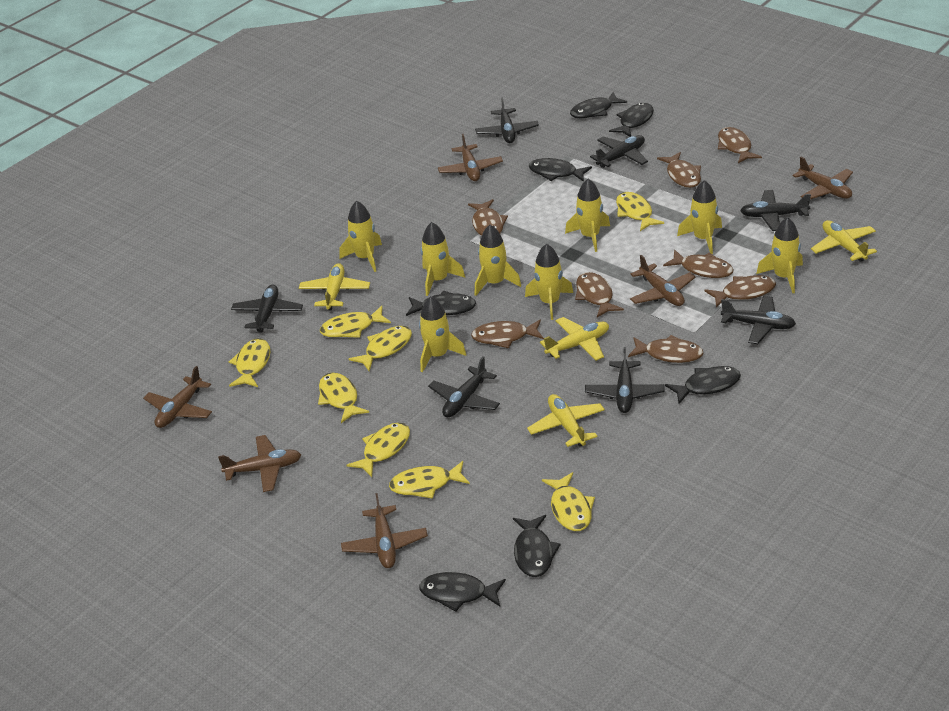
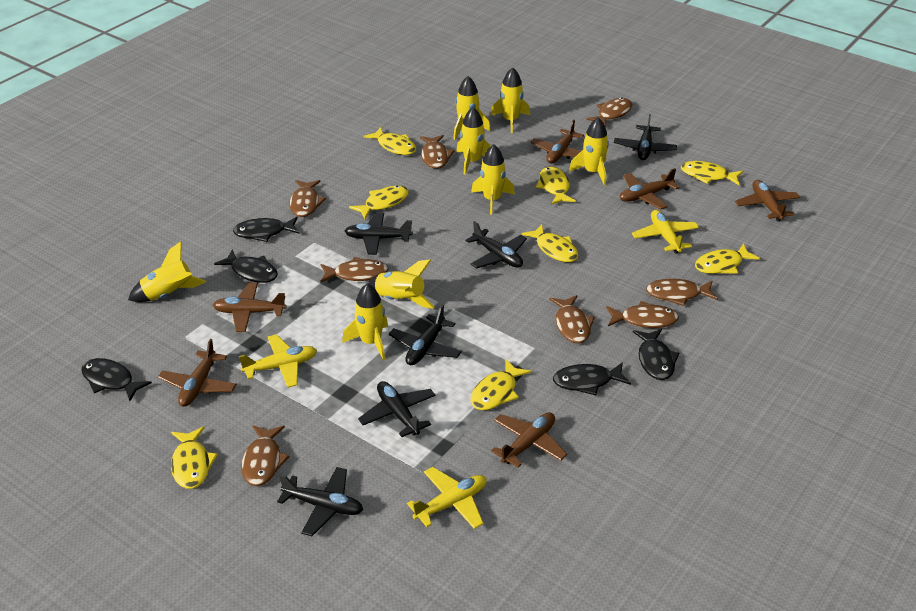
black fish: 7 -> 5
black plane: 7 -> 6
yellow plane: 4 -> 3

